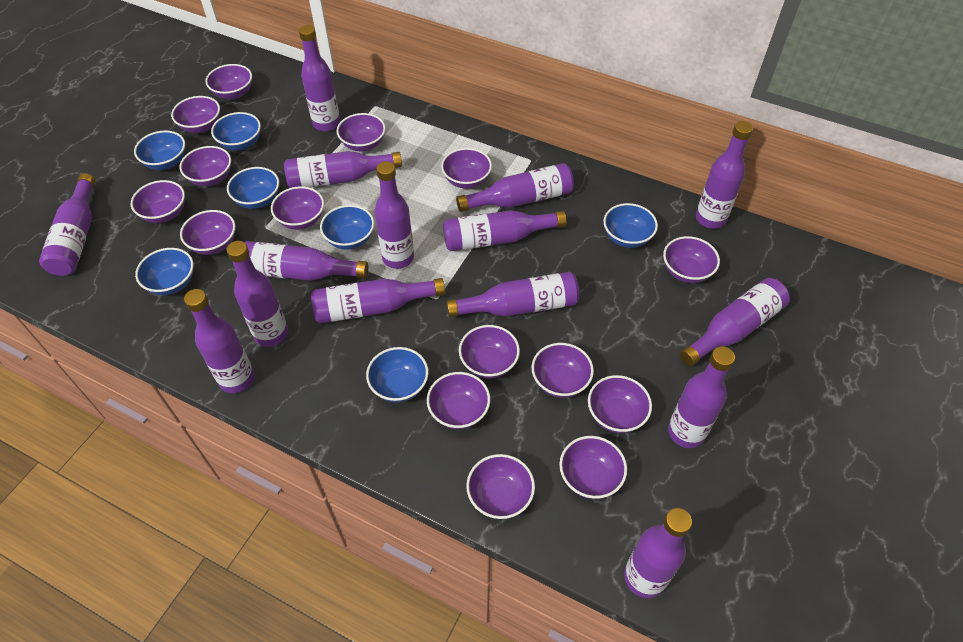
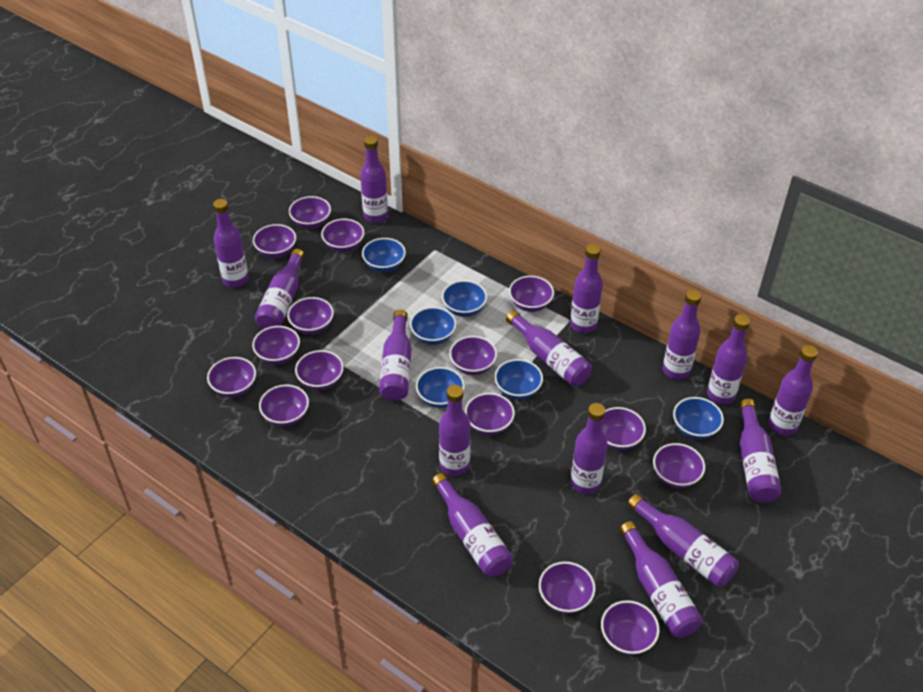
blue bowl: 7 -> 6

